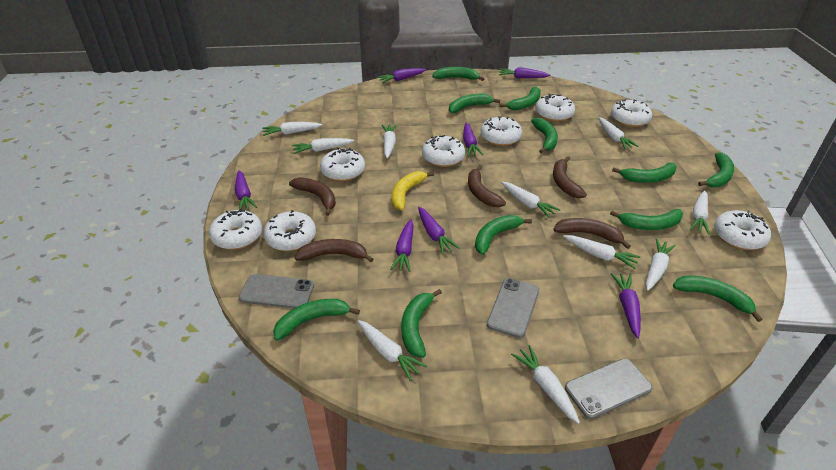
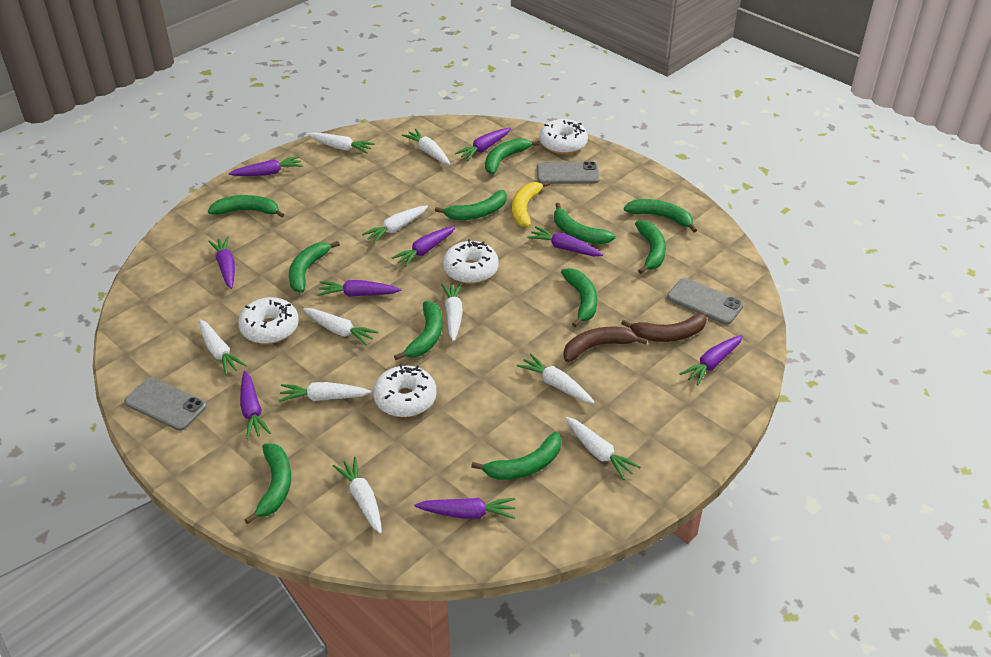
brown banana: 5 -> 2
purple carrot: 7 -> 9
white donut: 8 -> 4

